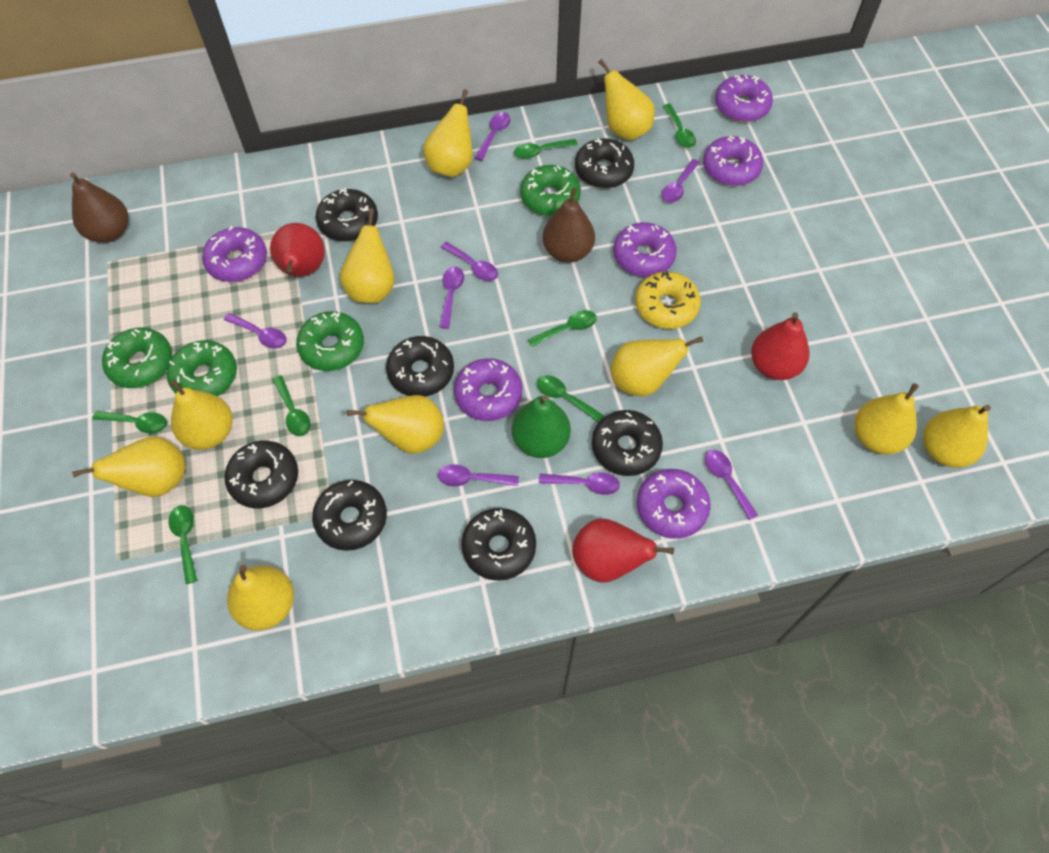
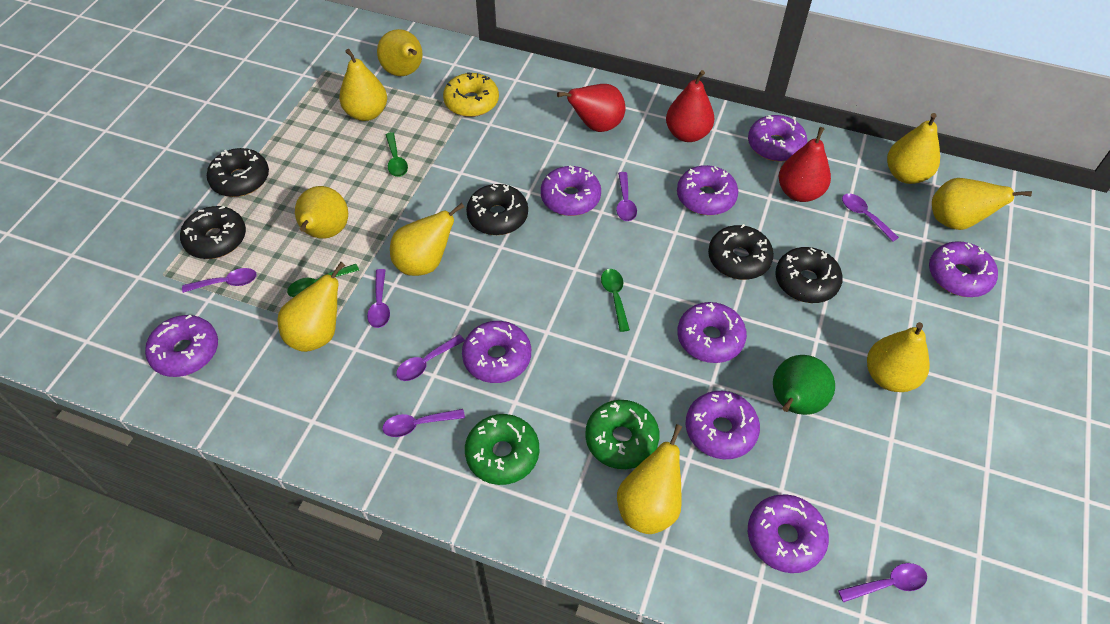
black donut: 7 -> 5
brown pear: 2 -> 0
green donut: 4 -> 2
green spoon: 7 -> 3
purple donut: 6 -> 9
purple spoon: 8 -> 7
yellow pear: 10 -> 9

